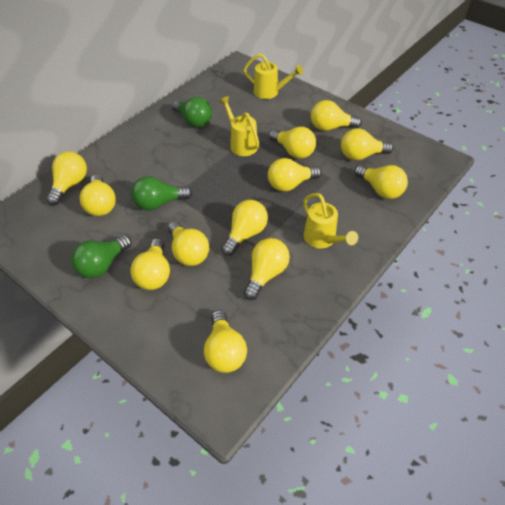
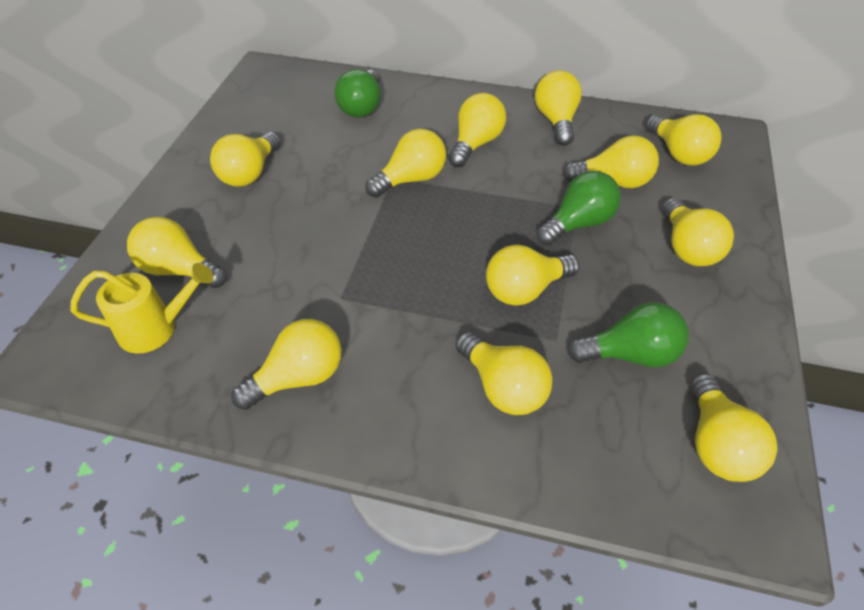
yellow watering can: 3 -> 1

